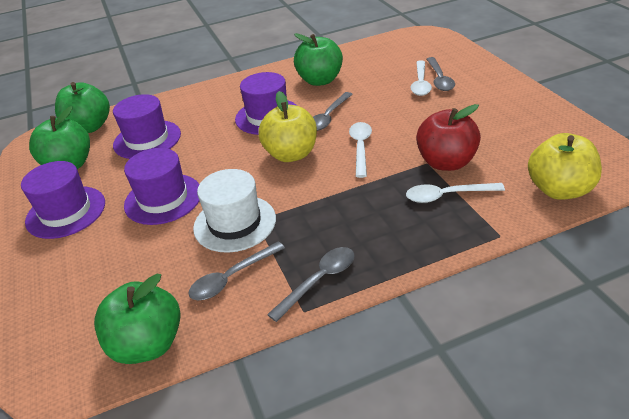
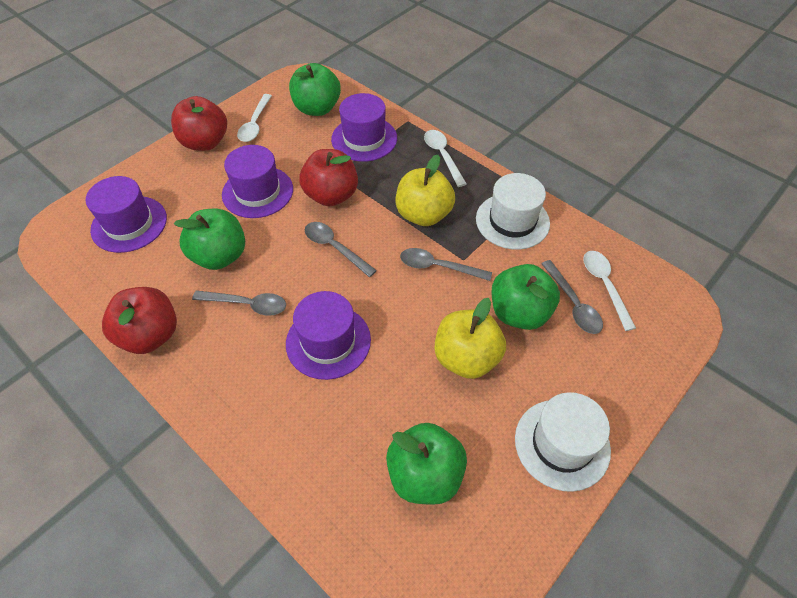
red apple: 1 -> 3
white hat: 1 -> 2

